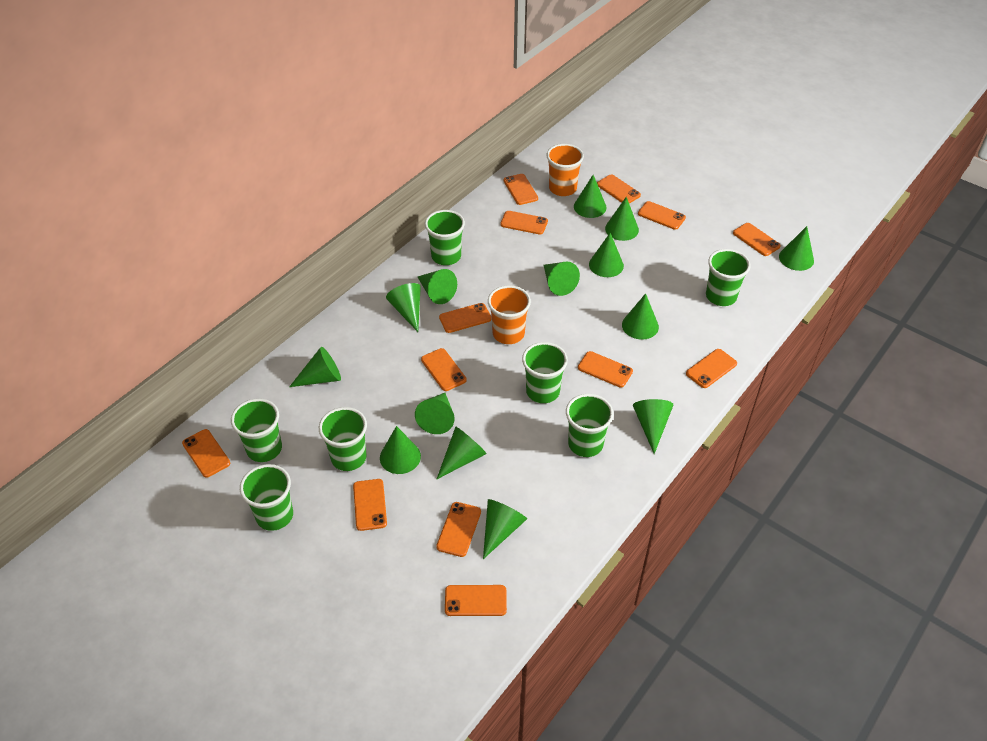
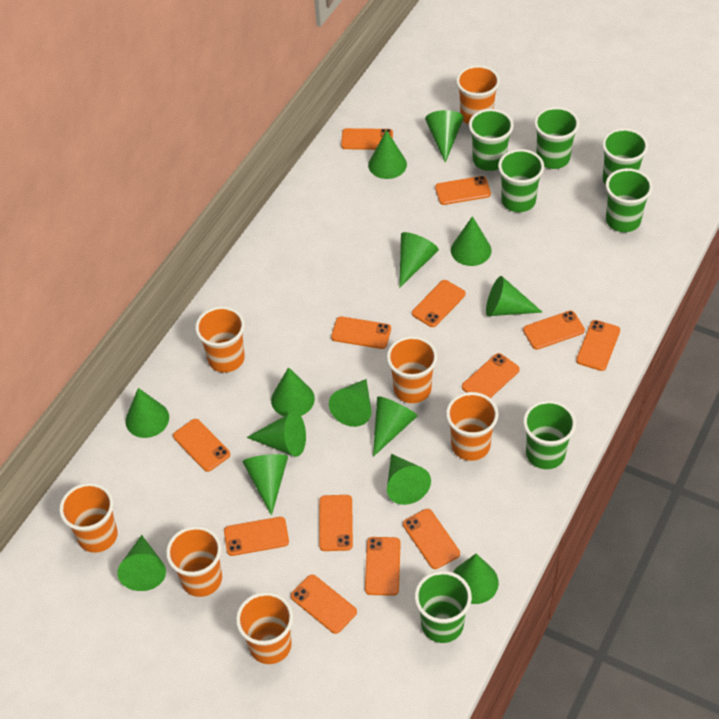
orange cup: 2 -> 7

